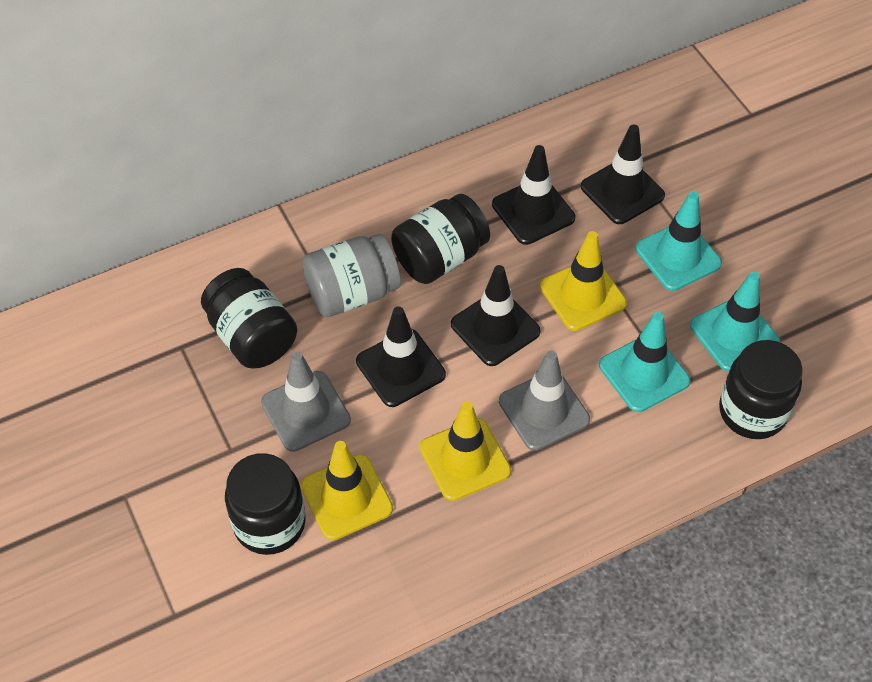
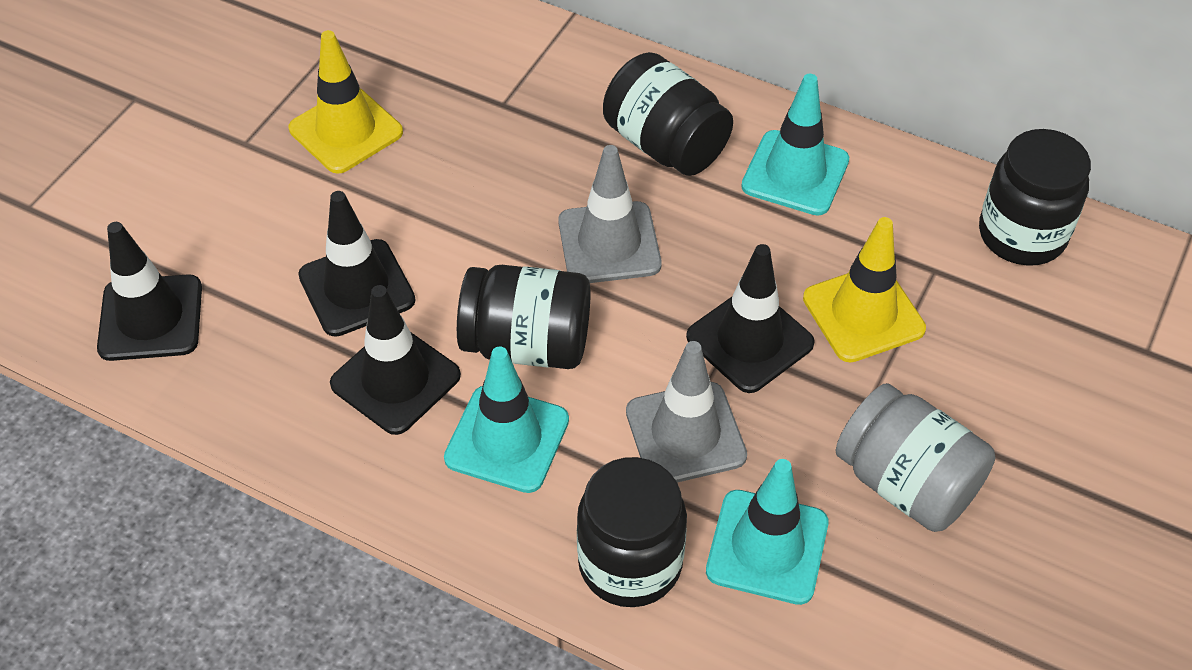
yellow traffic cone: 3 -> 2

